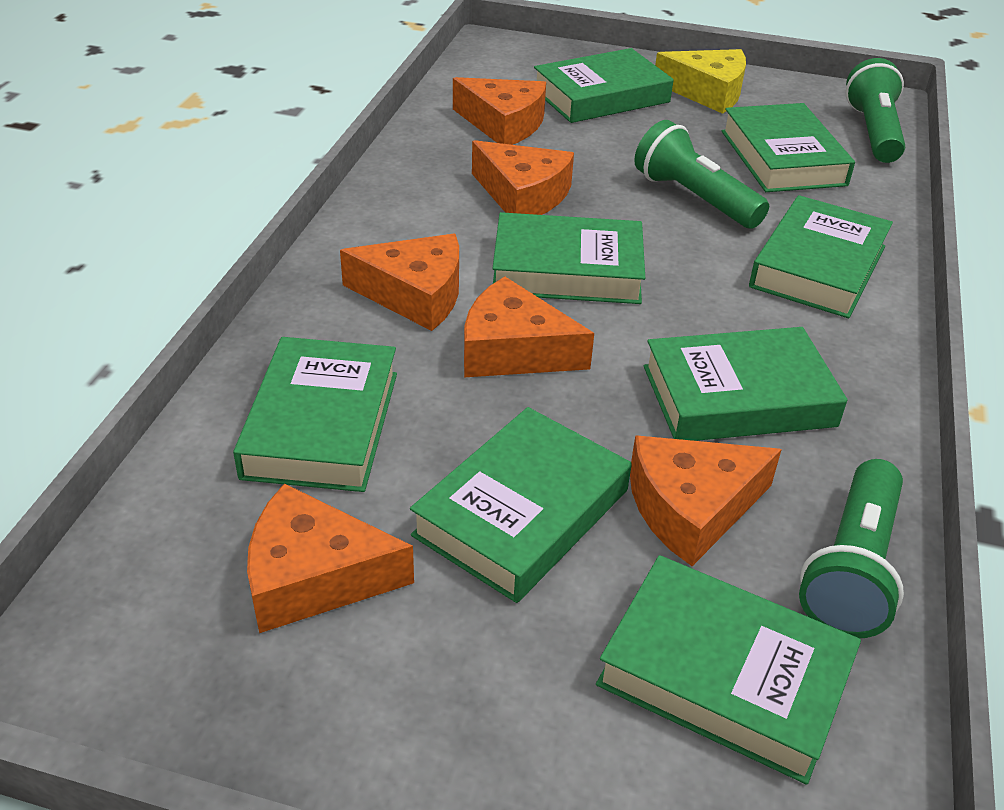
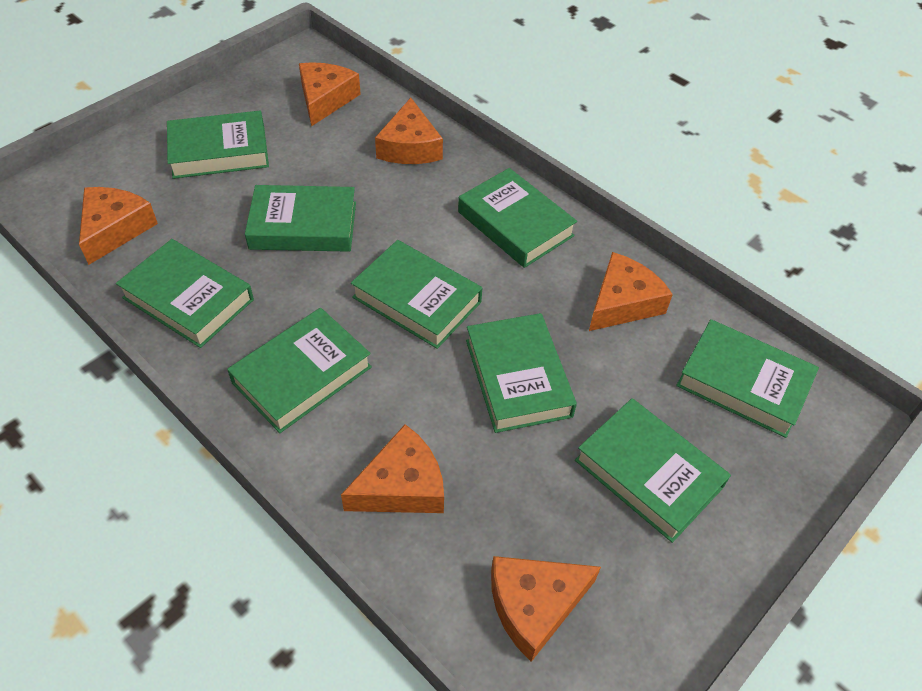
green book: 8 -> 9
green flashlight: 3 -> 0
yellow cheese: 1 -> 0

